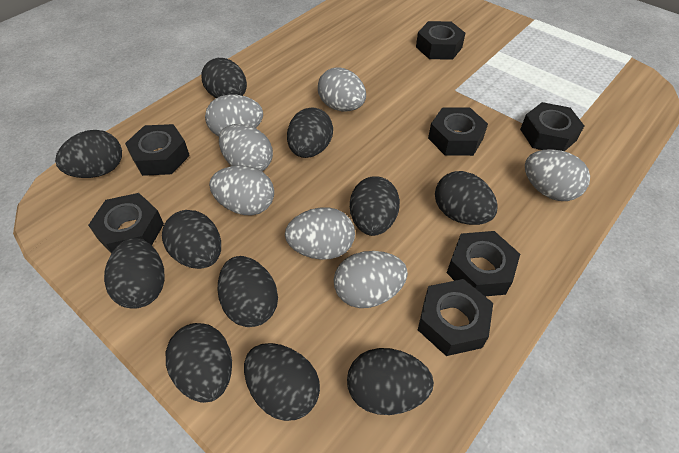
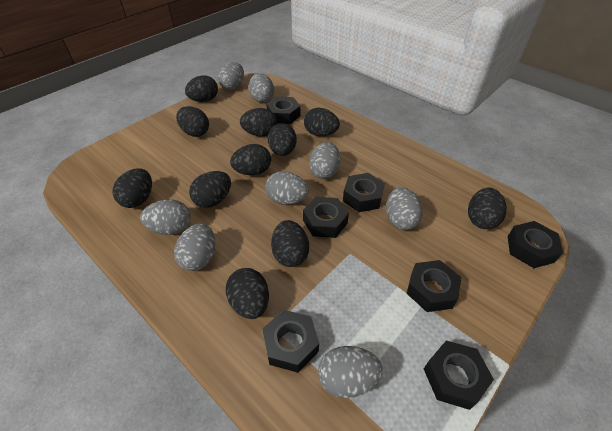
grey egg: 7 -> 8

